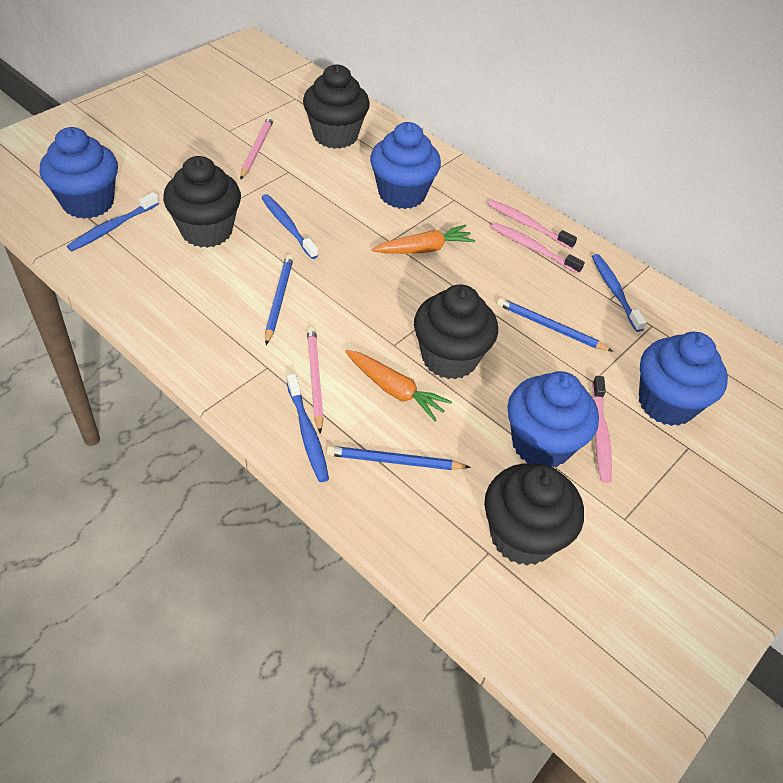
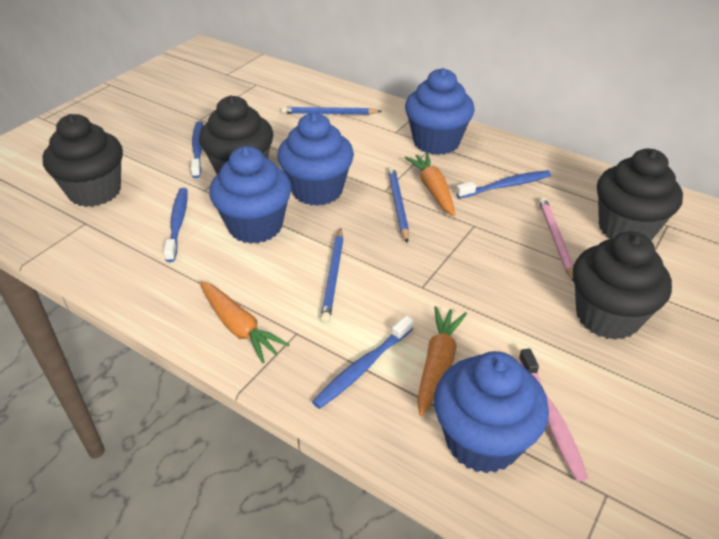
orange carrot: 2 -> 3
pink pencil: 2 -> 1
pink toothbrush: 3 -> 1

